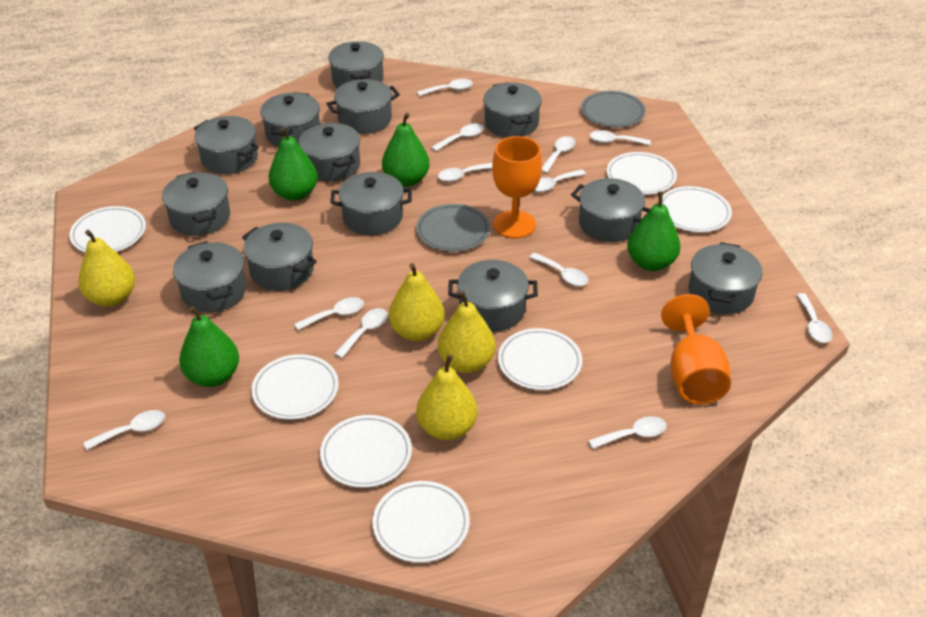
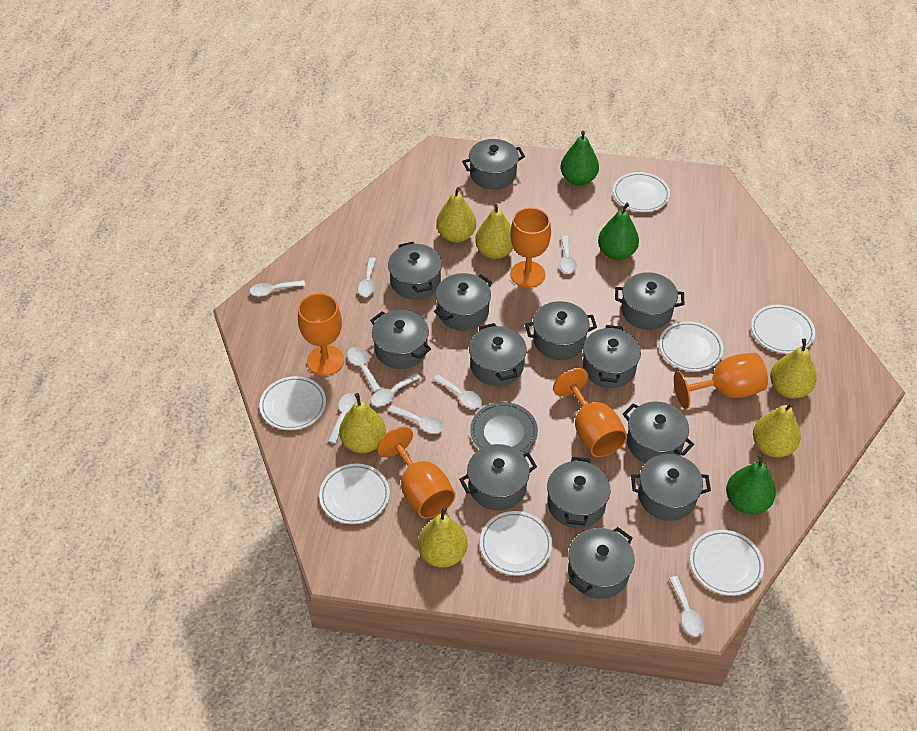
green pear: 4 -> 3
grey plate: 2 -> 1
orange goblet: 2 -> 5
white spoon: 12 -> 9
yellow pear: 4 -> 6

